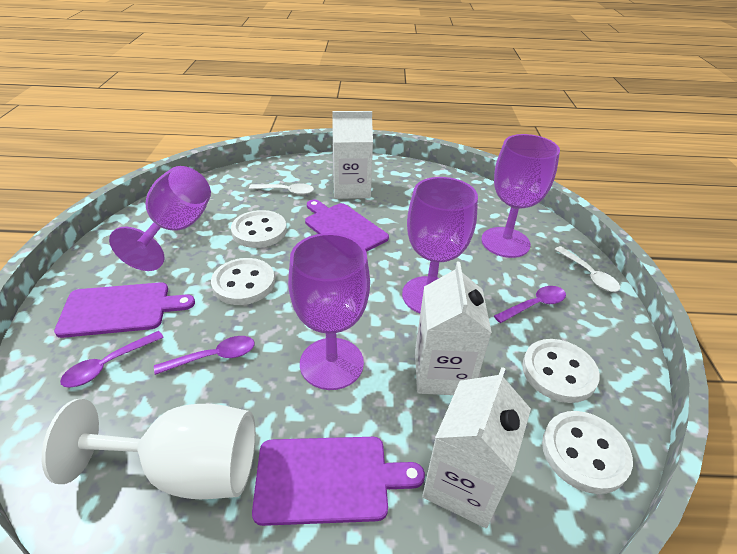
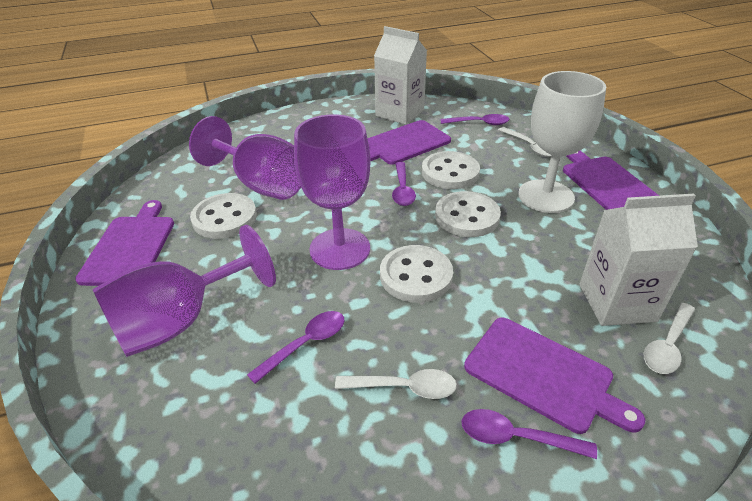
purple cutting board: 3 -> 4
purple goblet: 4 -> 3
purple spoon: 3 -> 4
white carton: 3 -> 2
white spoon: 2 -> 3

